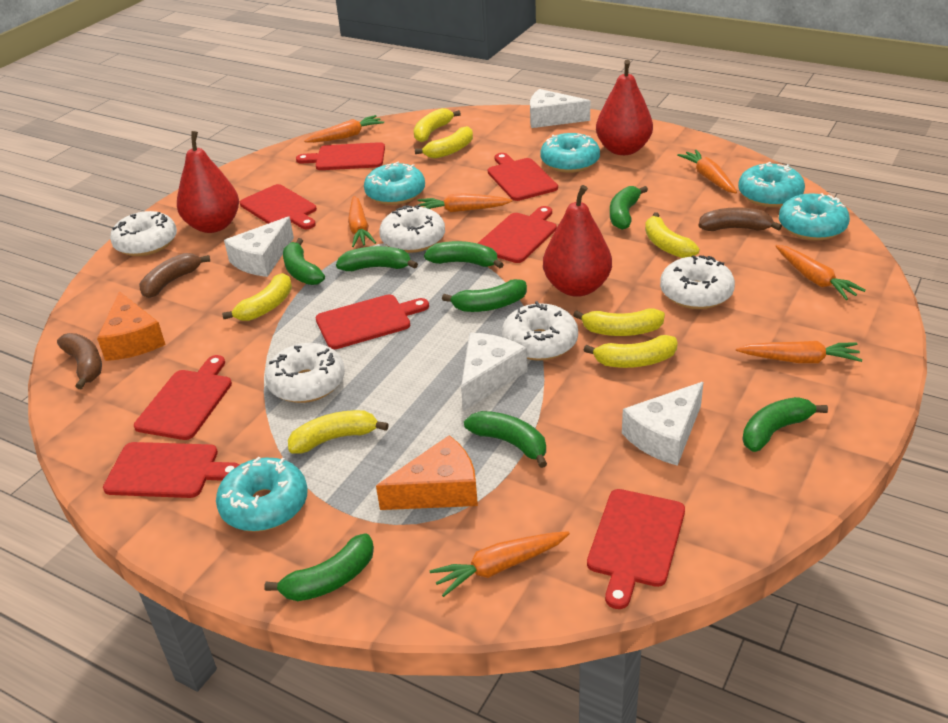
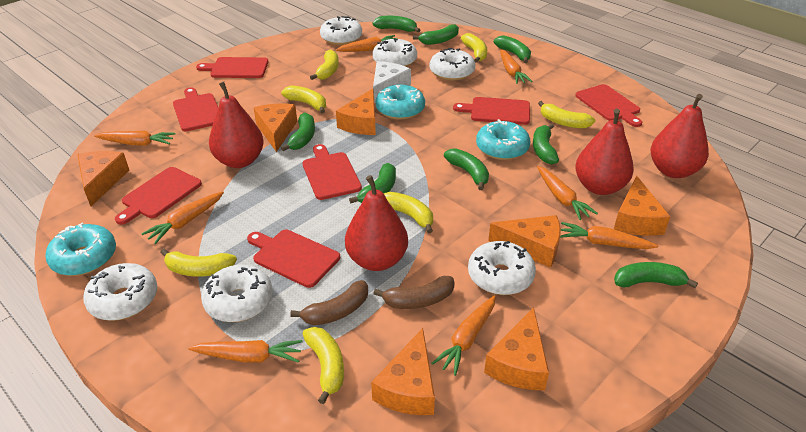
brown banana: 3 -> 2
orange carrot: 7 -> 8
orange cheese: 2 -> 7
red cutting board: 8 -> 7
red pear: 3 -> 4
turquoise donut: 5 -> 3
white cheese: 4 -> 1
white donut: 5 -> 6

